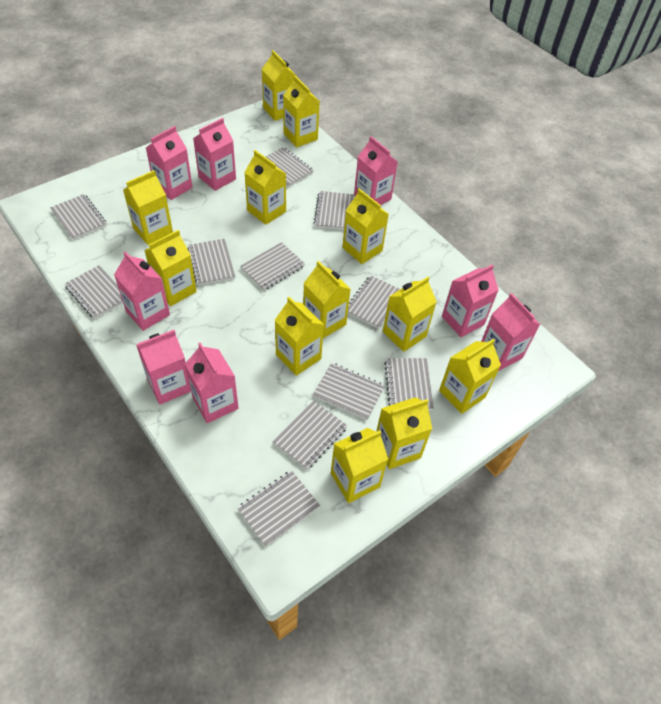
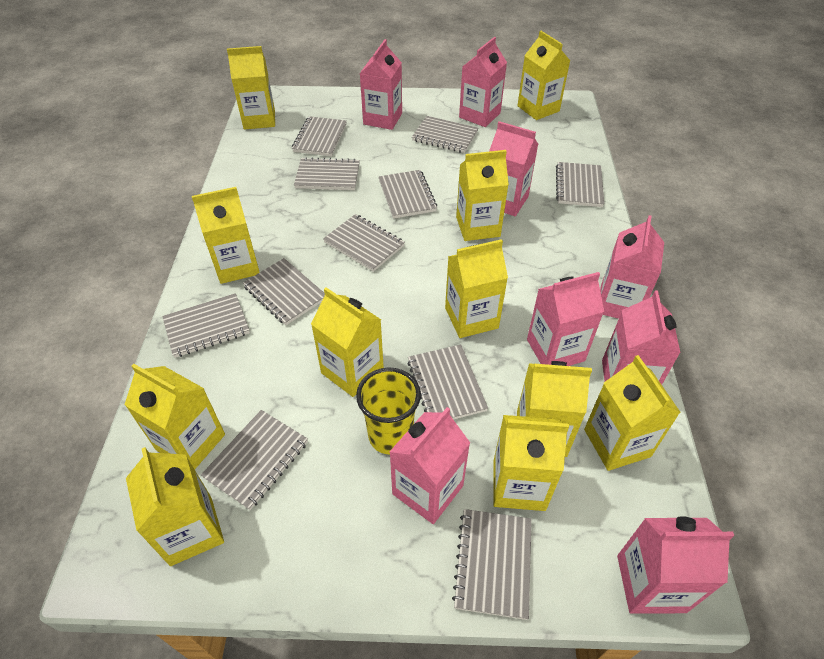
yellow carton: 12 -> 11
yellow cup: 0 -> 1

